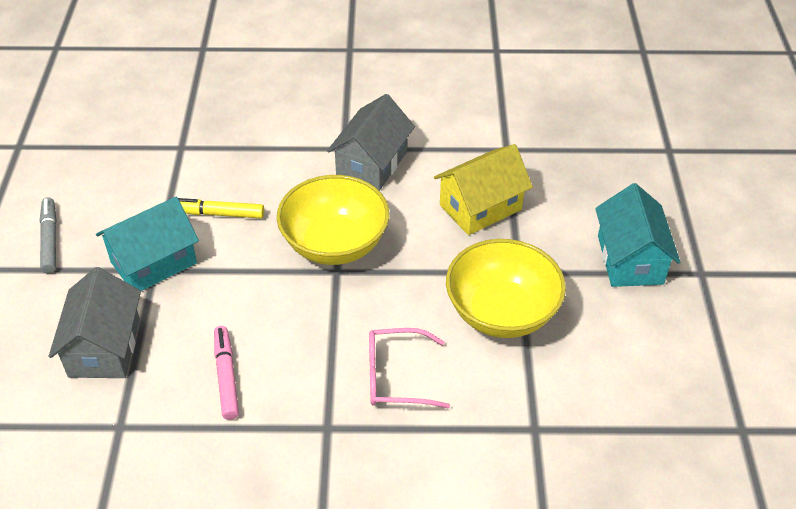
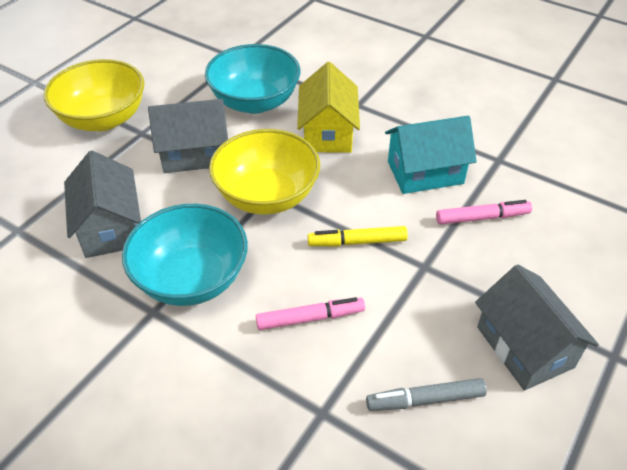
grey house: 2 -> 3
pink glasses: 1 -> 0
pink marker: 1 -> 2
turquoise bowl: 0 -> 2
turquoise house: 2 -> 1

